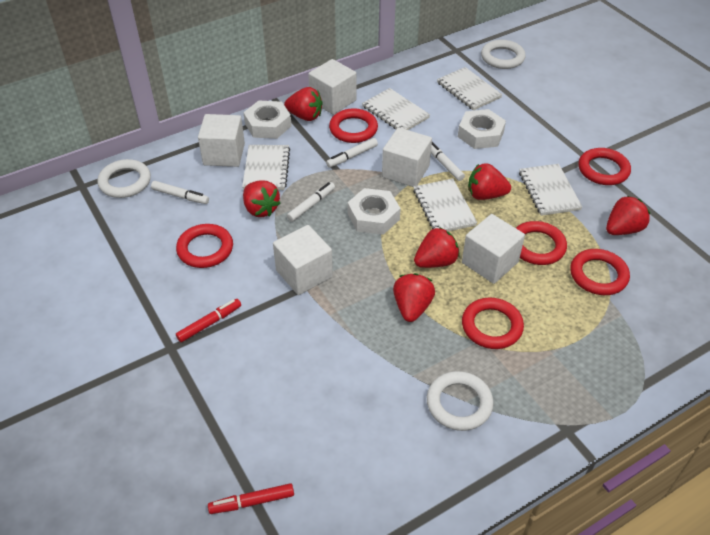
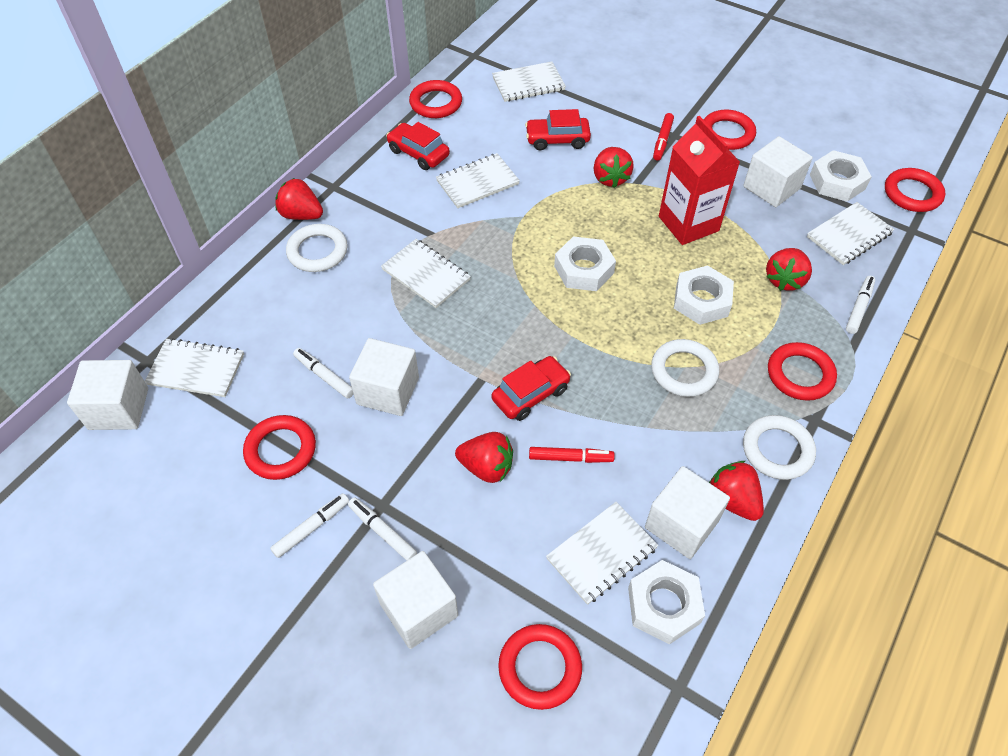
red car: 0 -> 3
red carton: 0 -> 1
red strawberry: 6 -> 5
white notebook: 5 -> 6
white nut: 3 -> 4

